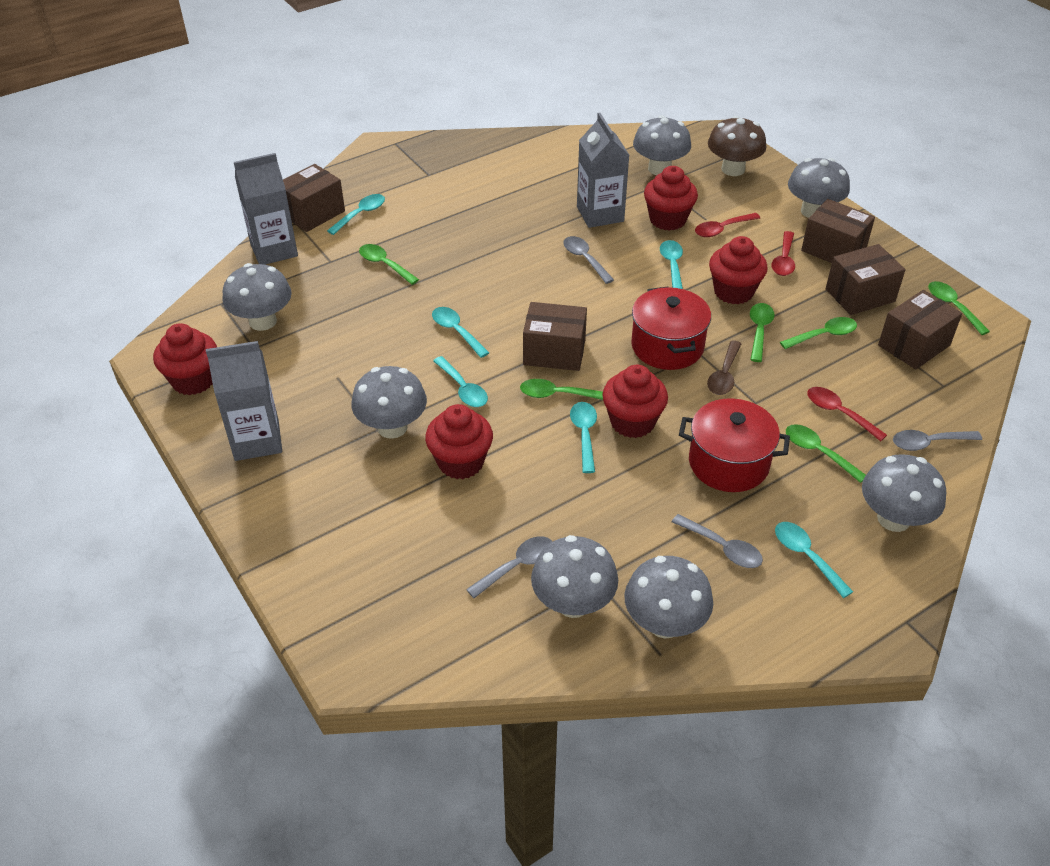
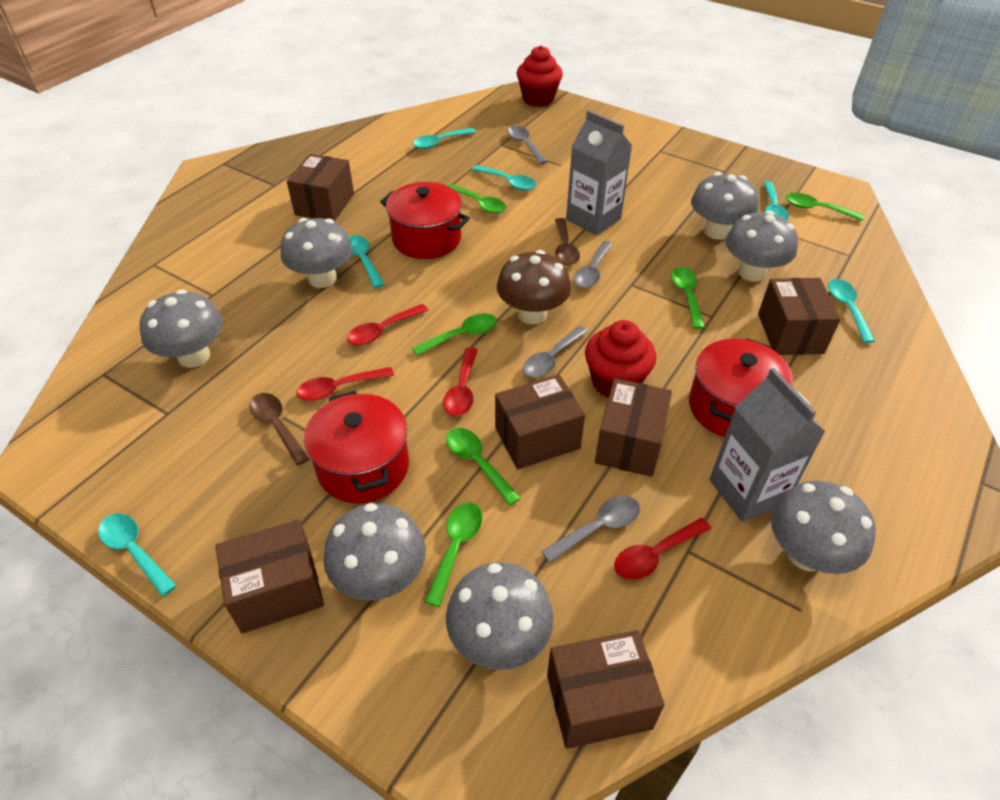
brown box: 5 -> 6
brown spoon: 1 -> 2
grey carton: 3 -> 2
red cupcake: 5 -> 2
red pot: 2 -> 3
red spoon: 3 -> 4

